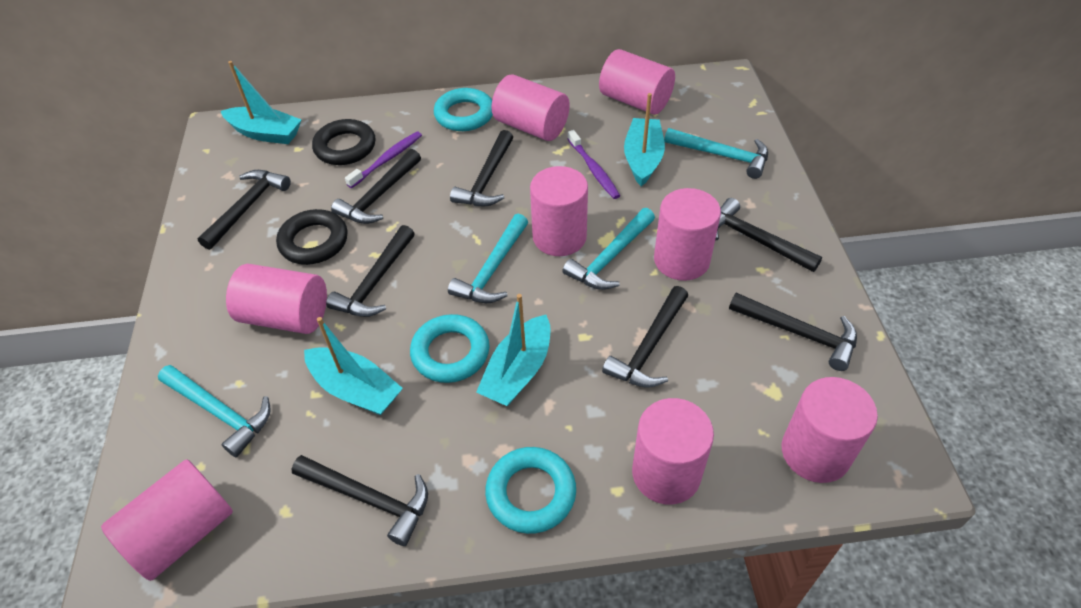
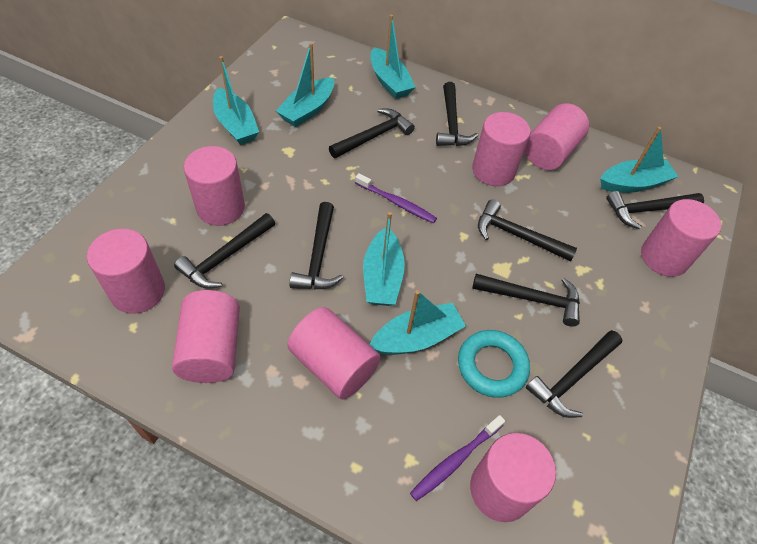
black ring: 2 -> 0
turquoise boat: 4 -> 6
turquoise hammer: 4 -> 0
turquoise ring: 3 -> 1

